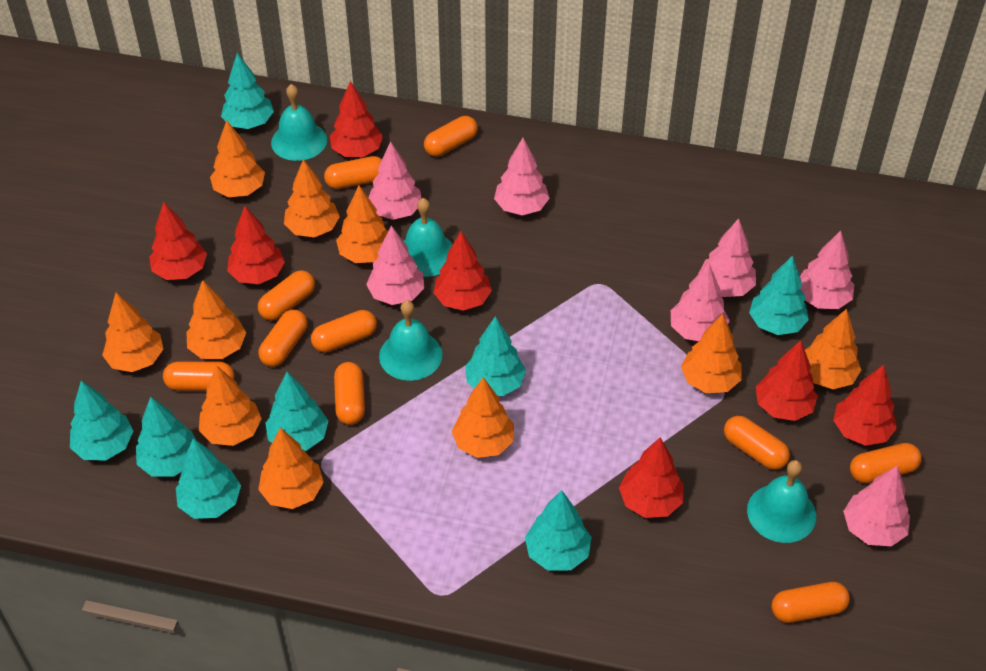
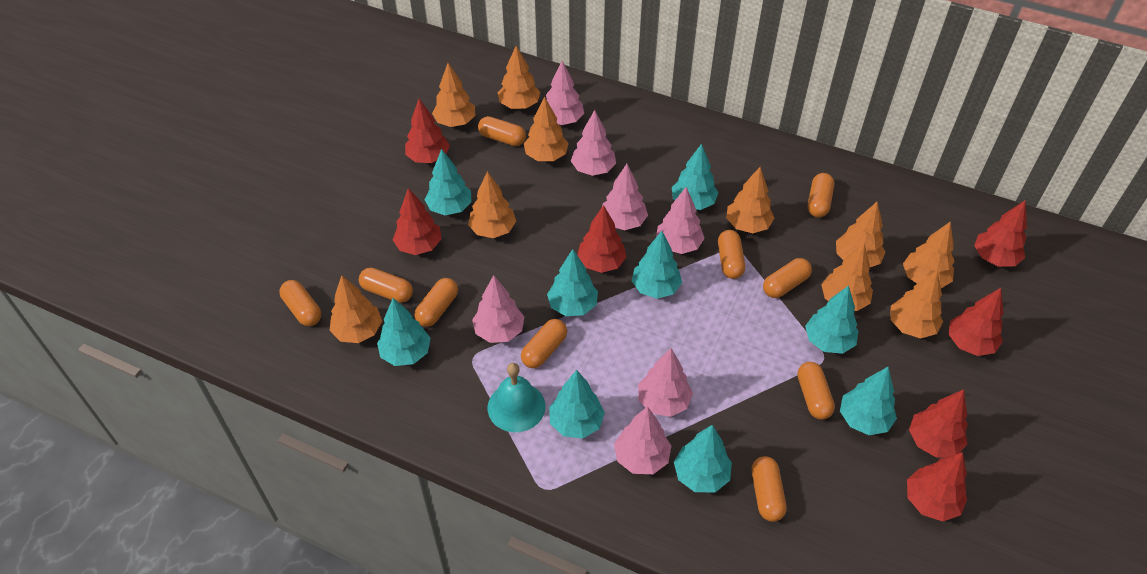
turquoise bell: 4 -> 1
turquoise tree: 8 -> 9

